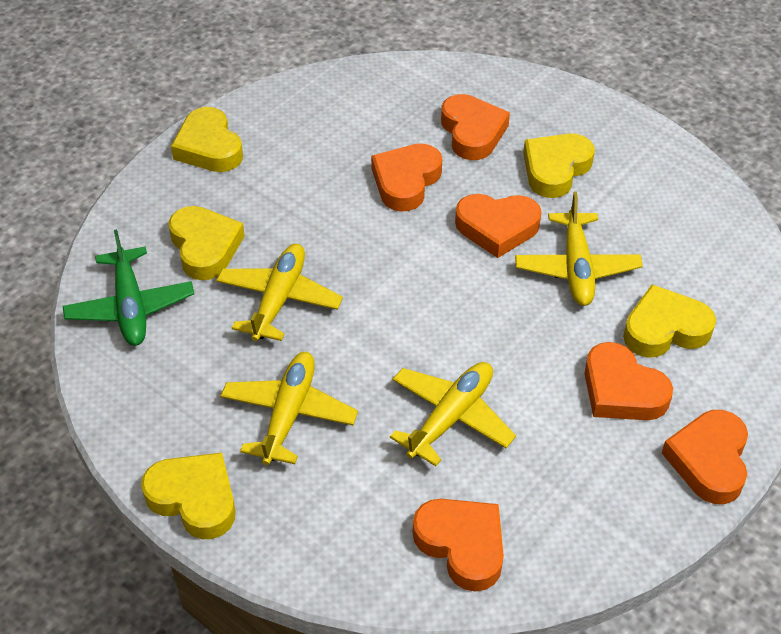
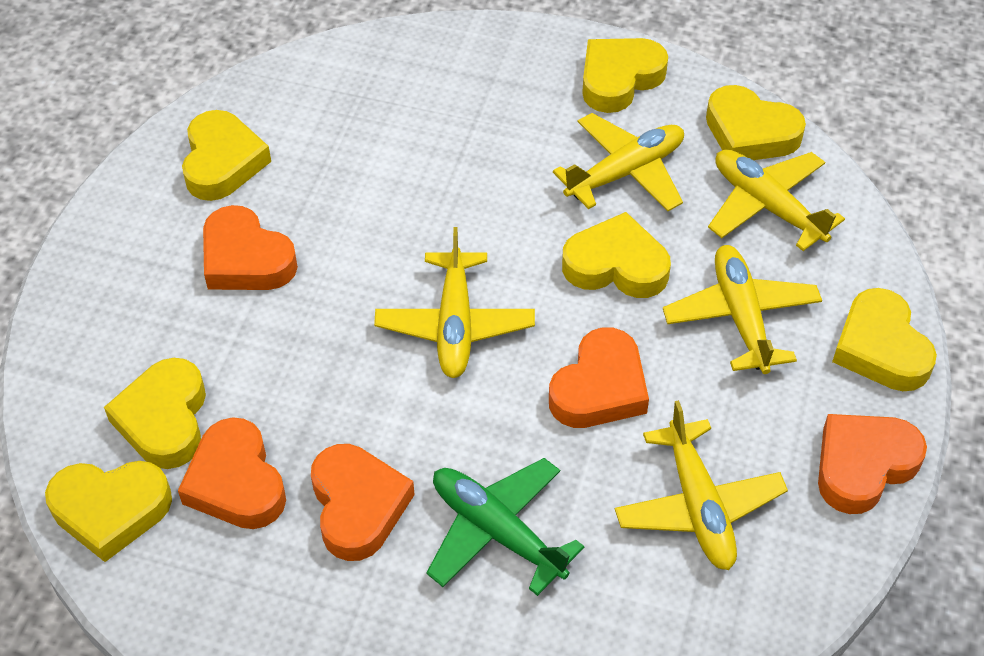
orange heart: 6 -> 5
yellow heart: 5 -> 7
yellow plane: 4 -> 5

